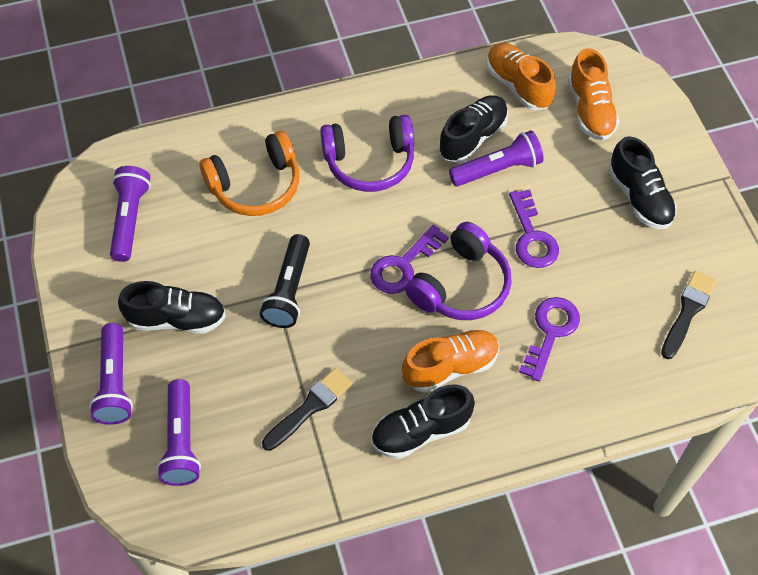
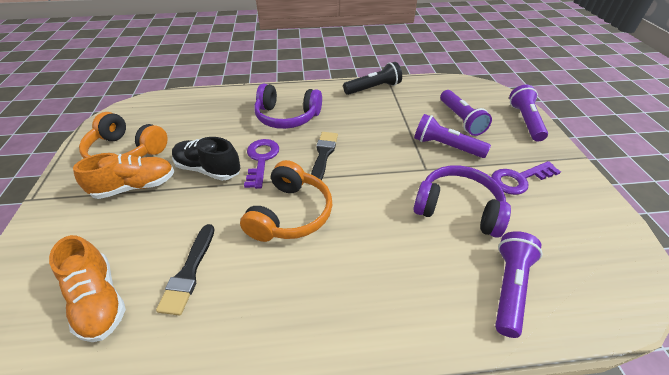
black shoe: 4 -> 1
orange headphones: 1 -> 2
orange shoe: 3 -> 2
purple key: 3 -> 2

